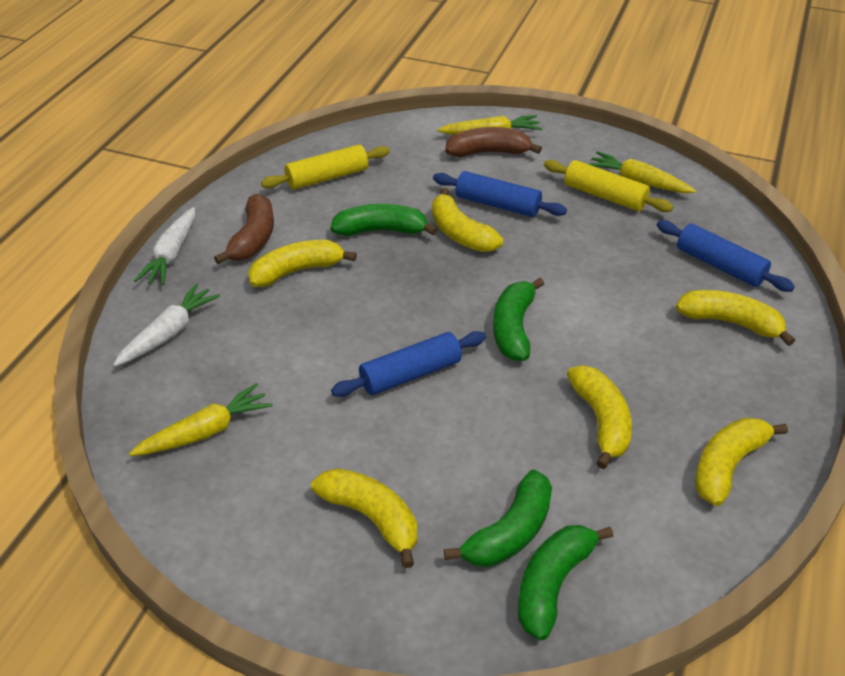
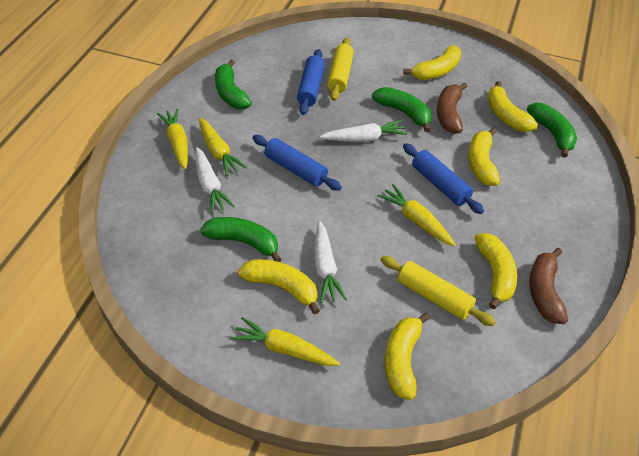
white carrot: 2 -> 3
yellow carrot: 3 -> 4

